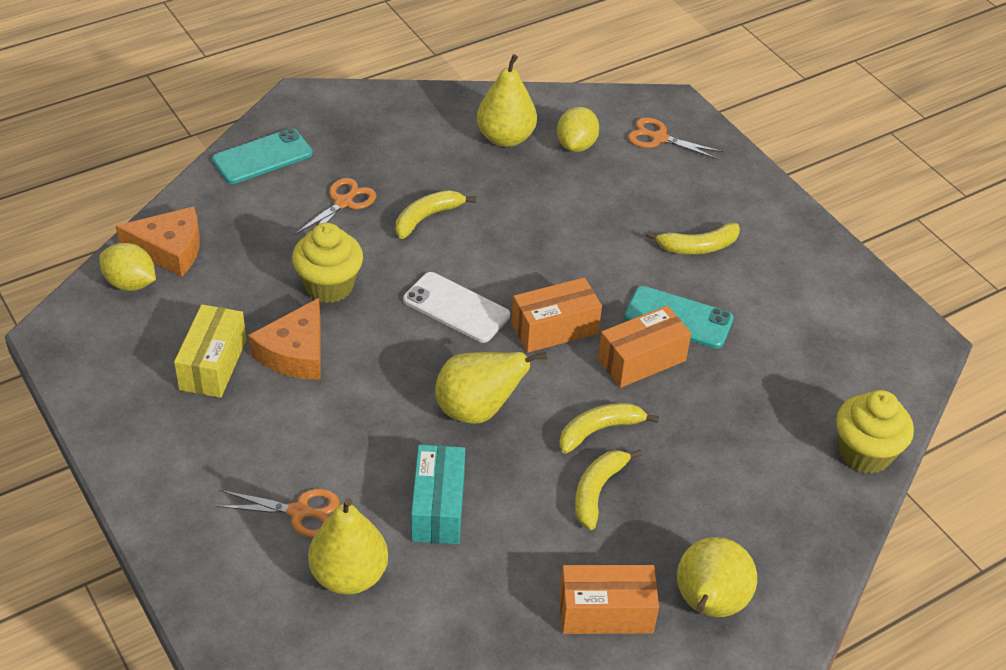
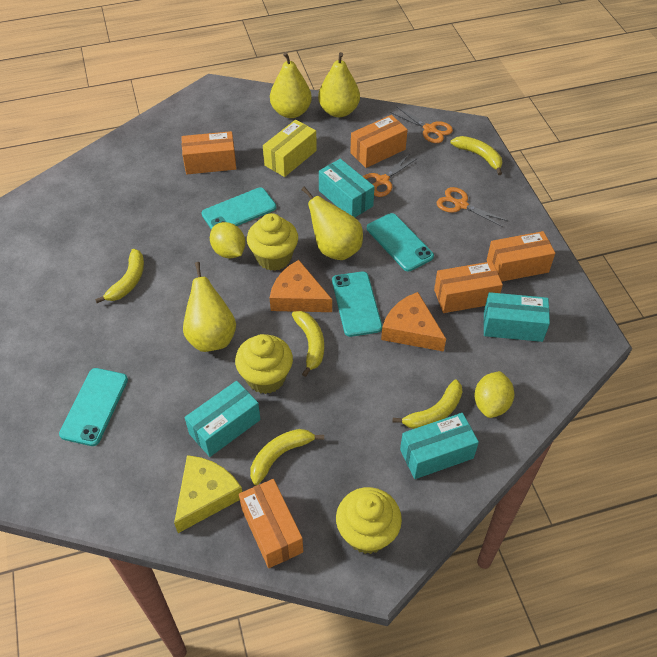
orange box: 3 -> 5
turquoise box: 1 -> 4
turquoise phone: 2 -> 4
white phone: 1 -> 0
yellow banana: 4 -> 5
yellow cheese: 0 -> 1
yellow cupcake: 2 -> 3

